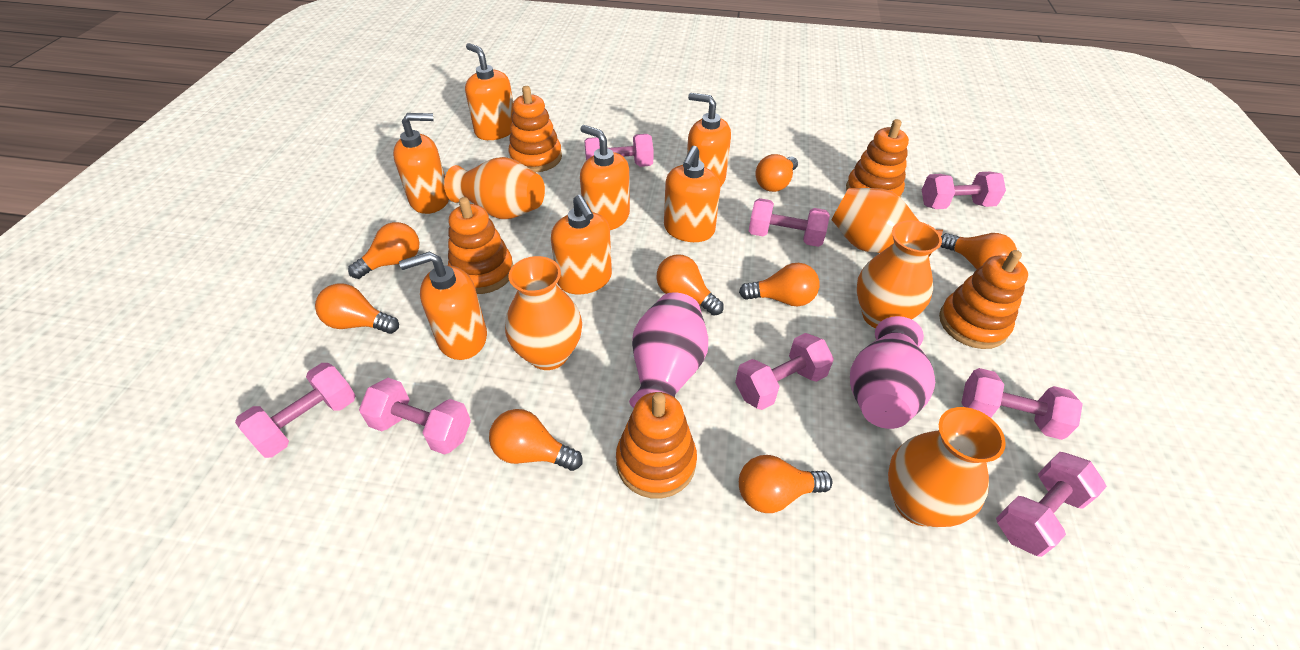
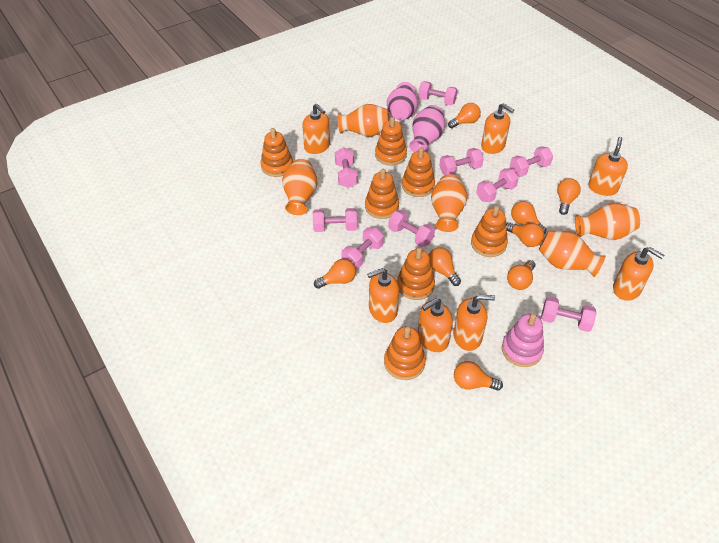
orange stacking toy: 5 -> 7
pink dumbbell: 8 -> 9
pink stacking toy: 0 -> 1

